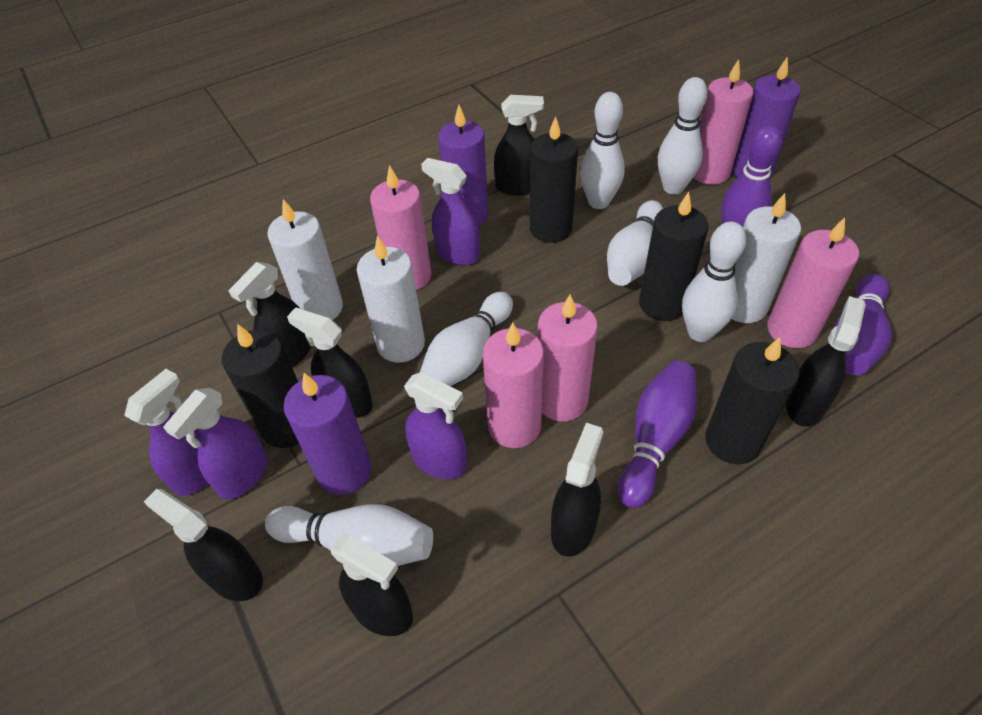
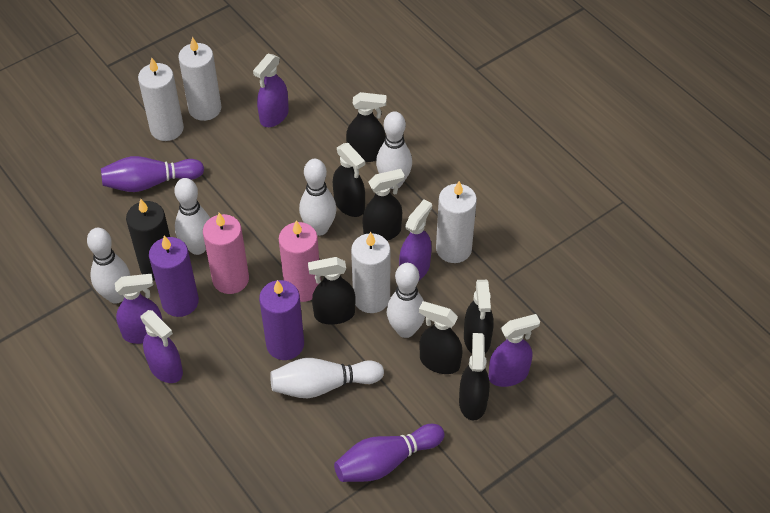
black candle: 4 -> 1
pink candle: 5 -> 2
purple bowling pin: 3 -> 2
purple candle: 3 -> 2
purple spray bottle: 4 -> 5
white candle: 3 -> 4

